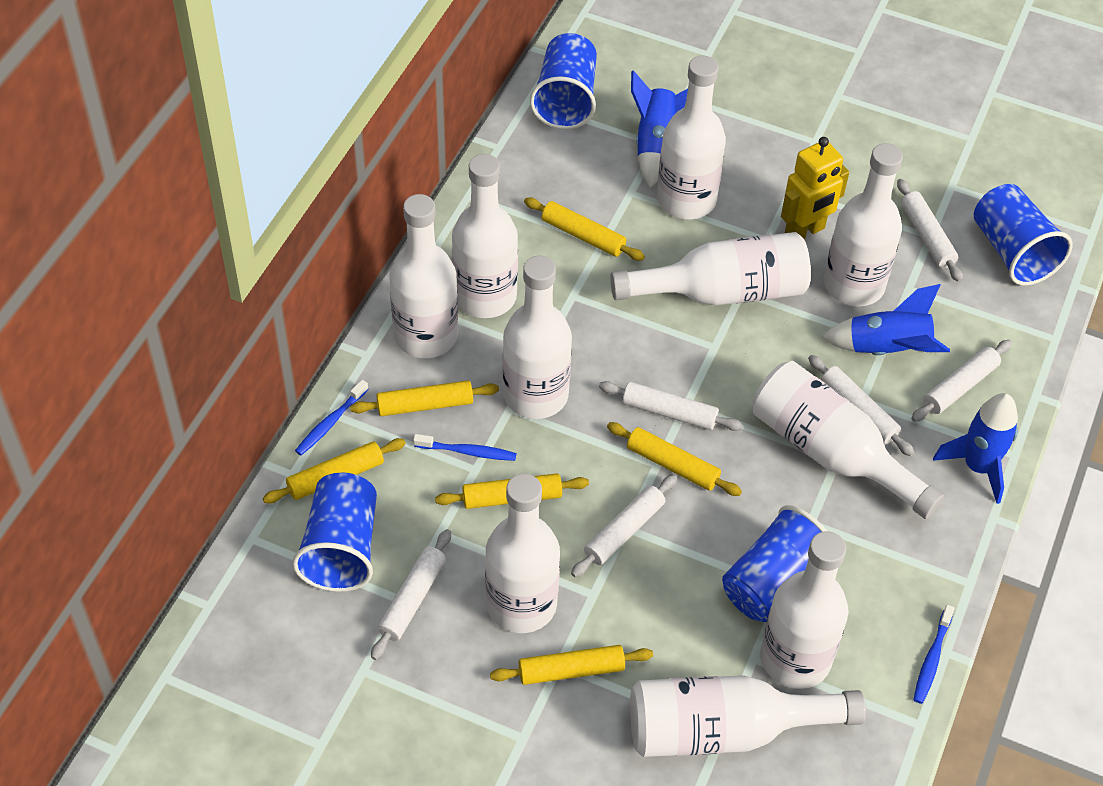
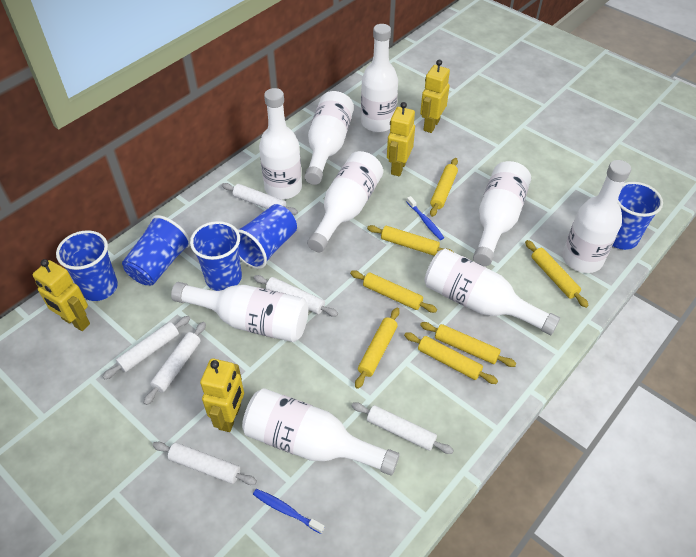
blue cup: 4 -> 5
blue rocket: 3 -> 0
blue toothbrush: 3 -> 2
white bottle: 10 -> 9
yellow robot: 1 -> 4
yellow rolling pin: 6 -> 7

